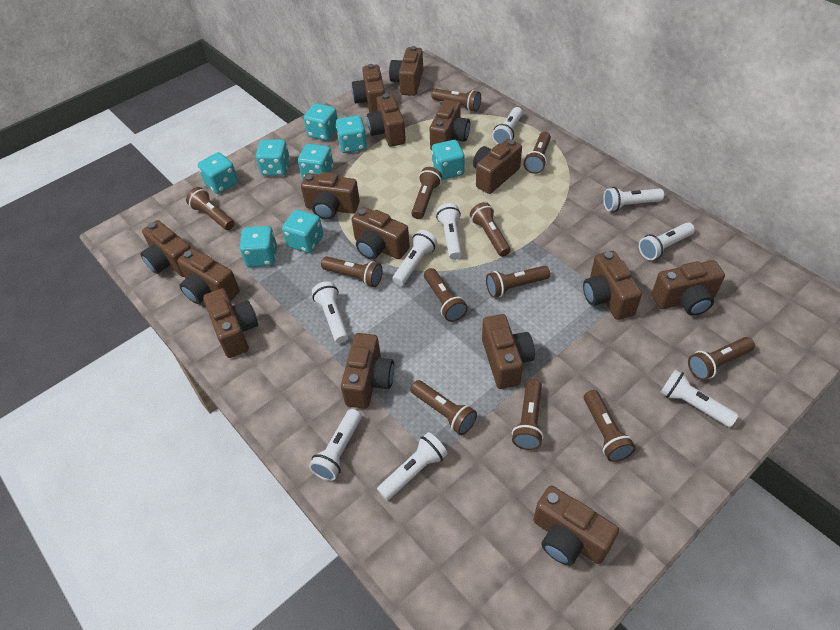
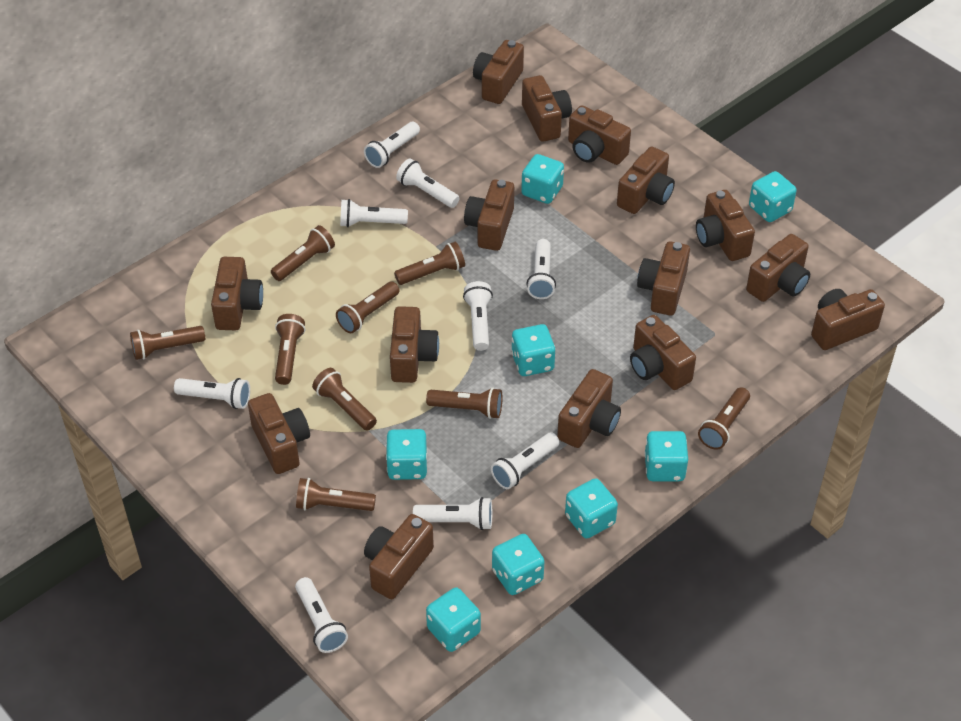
brown flashlight: 12 -> 9

